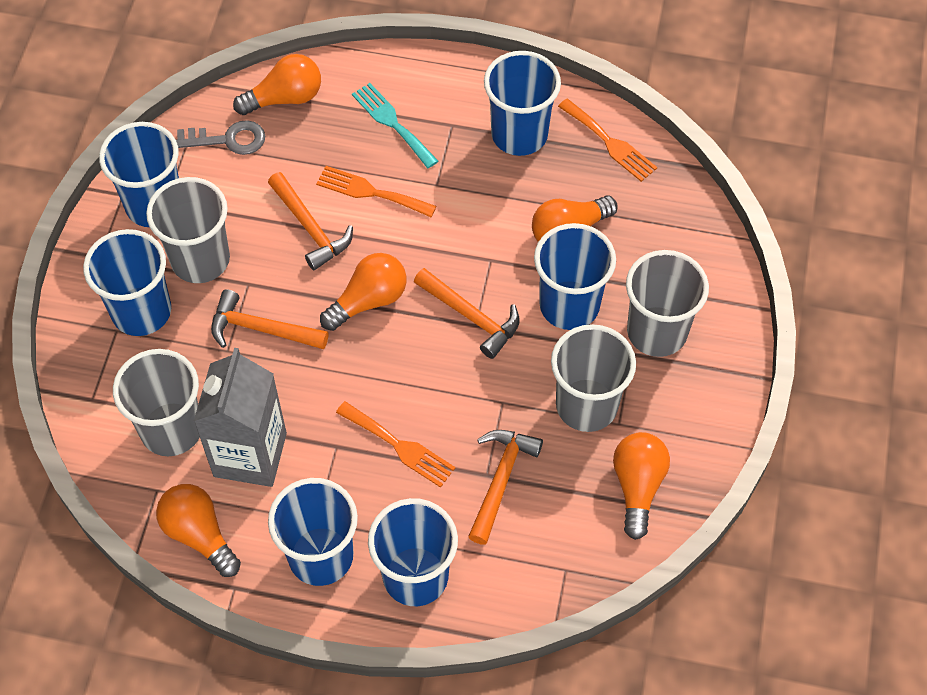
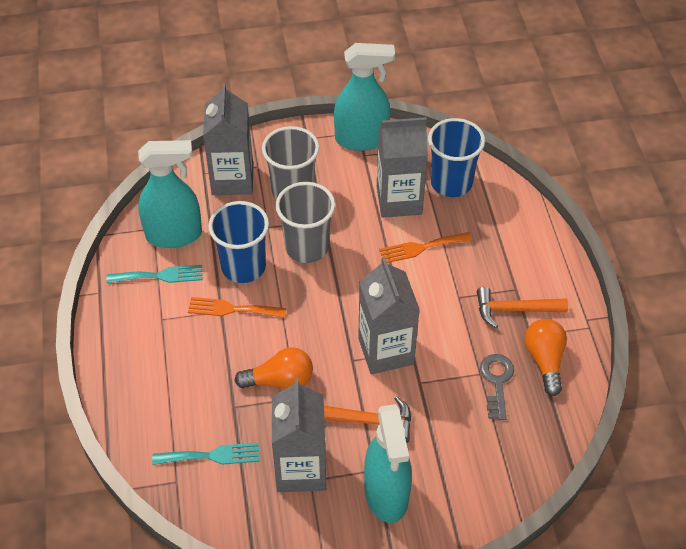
blue cup: 6 -> 2
grey carton: 1 -> 4
grey cup: 4 -> 2
orange fork: 3 -> 2
orange hammer: 4 -> 2
orange light bulb: 5 -> 2
turquoise fork: 1 -> 2
turquoise spray bottle: 0 -> 3

